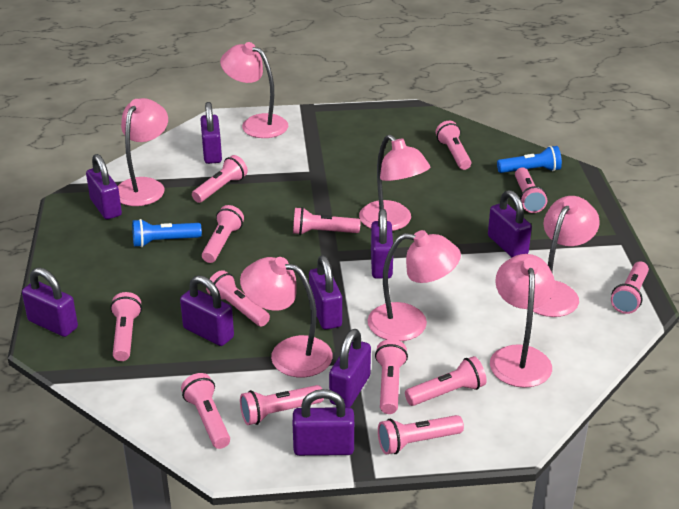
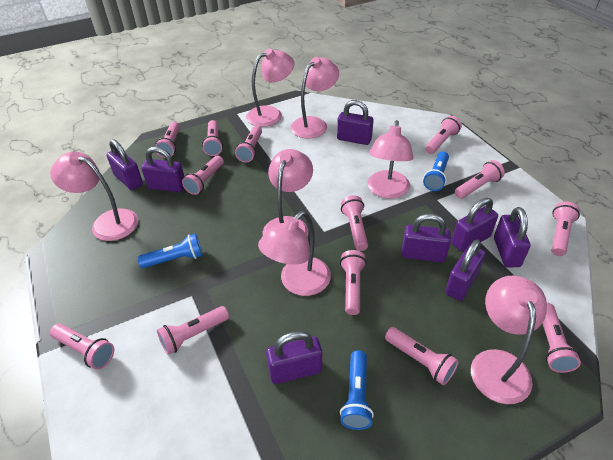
blue flashlight: 2 -> 3
purple padlock: 9 -> 8

